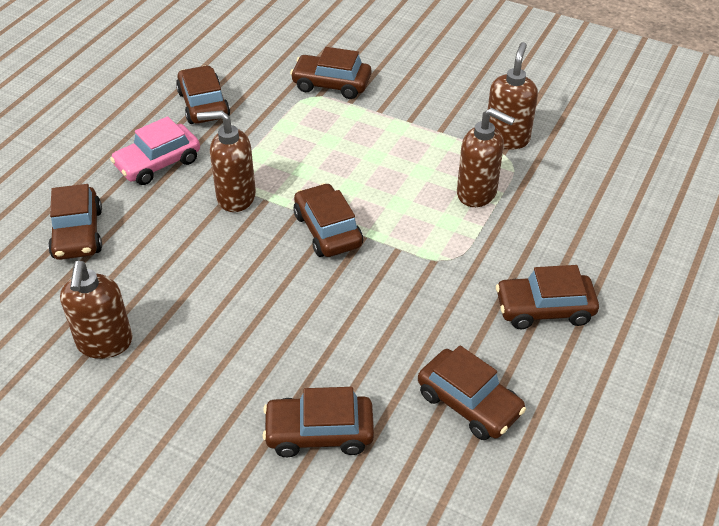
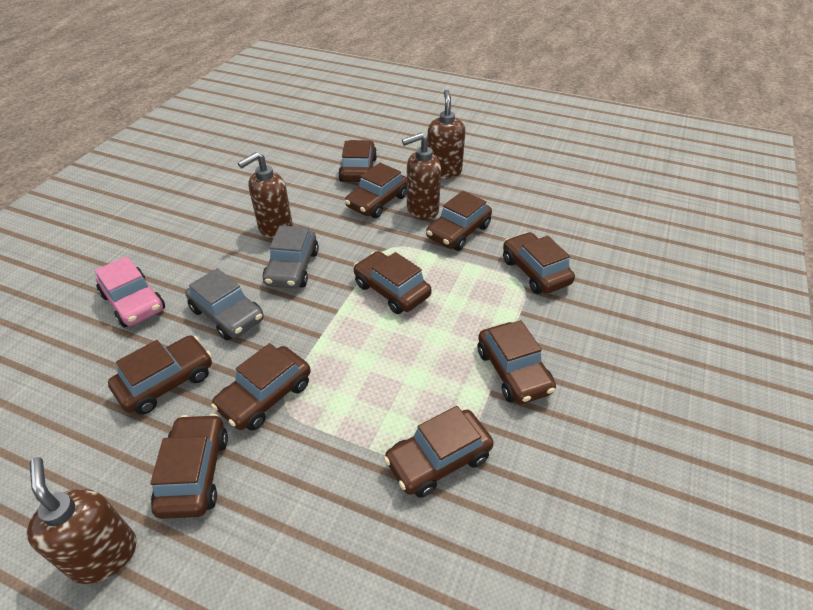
brown car: 7 -> 10
grey car: 0 -> 2

